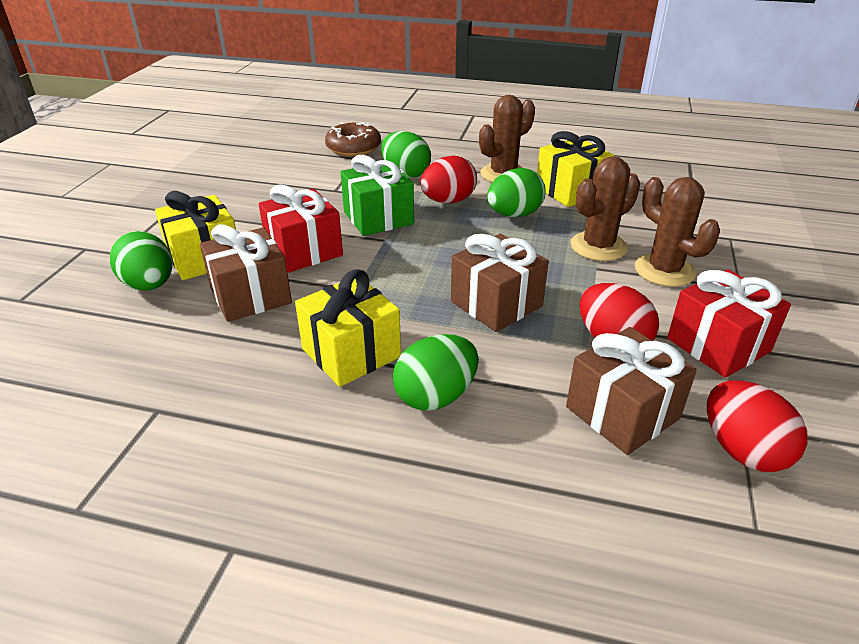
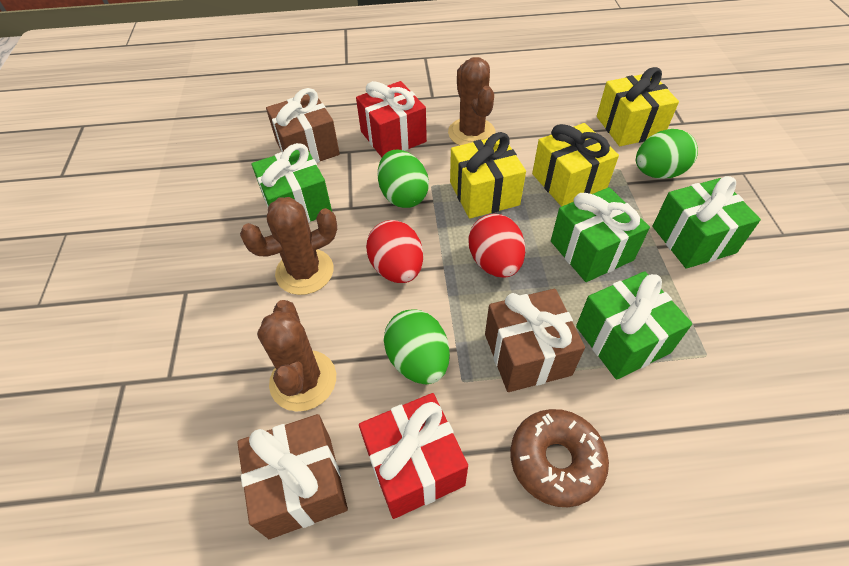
green egg: 4 -> 3
green gift: 1 -> 4
red egg: 3 -> 2

